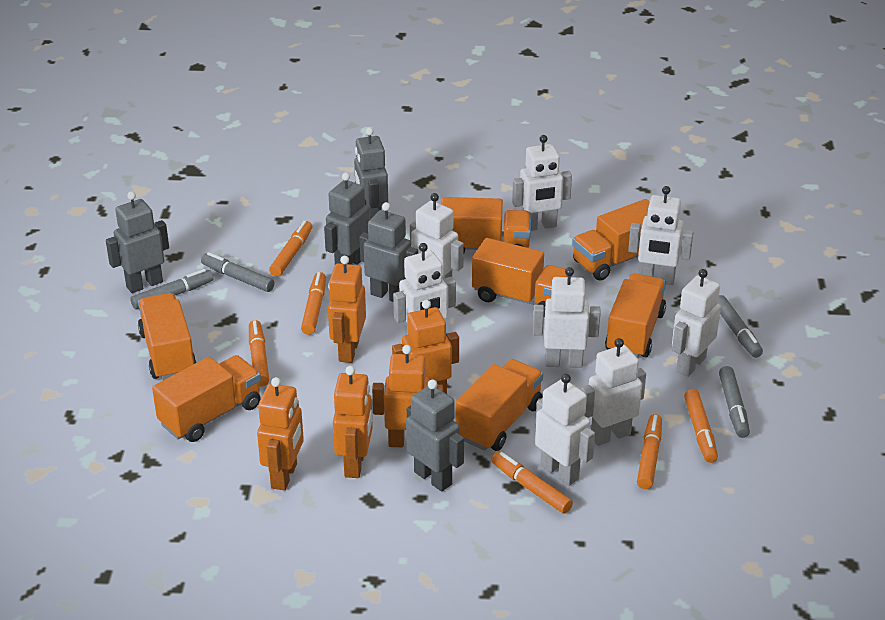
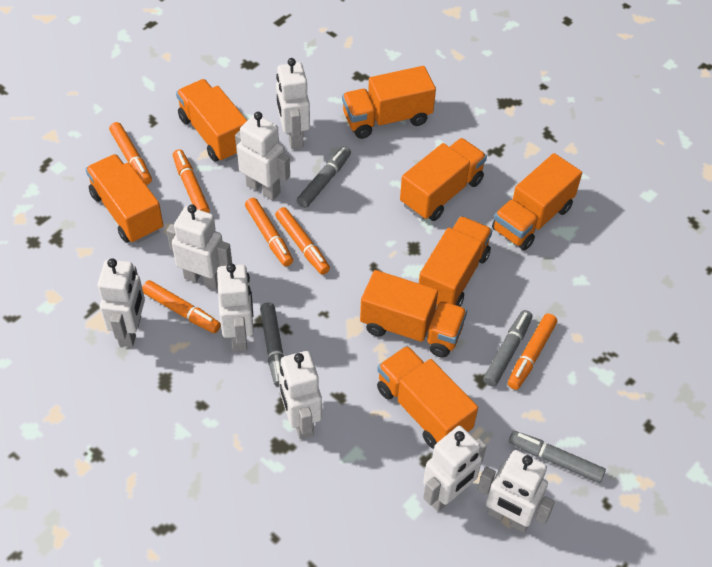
grey robot: 5 -> 0
orange robot: 5 -> 0
orange truck: 7 -> 8

